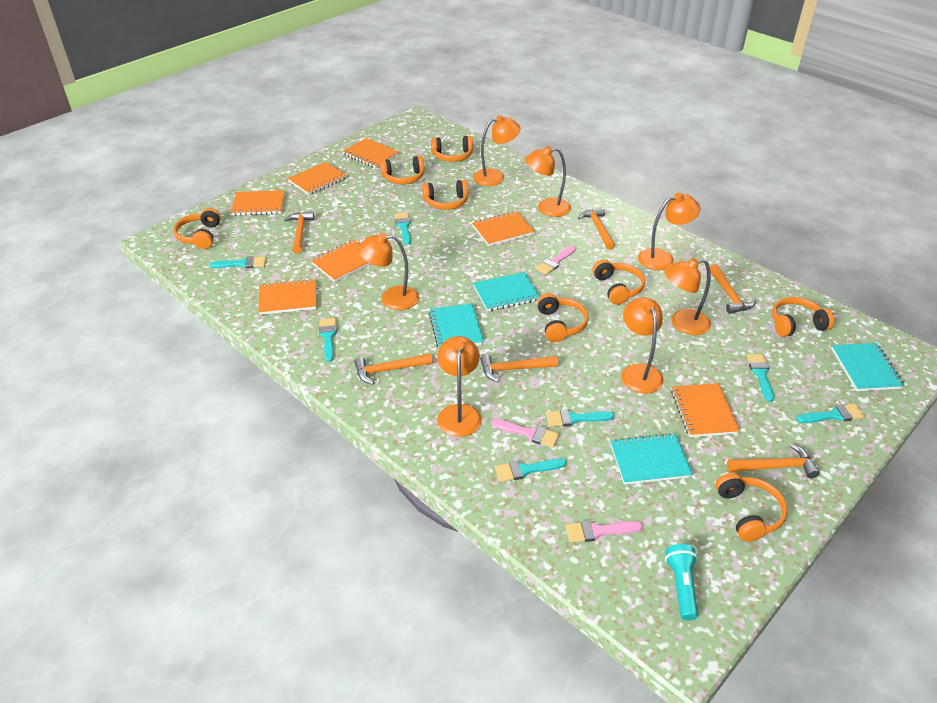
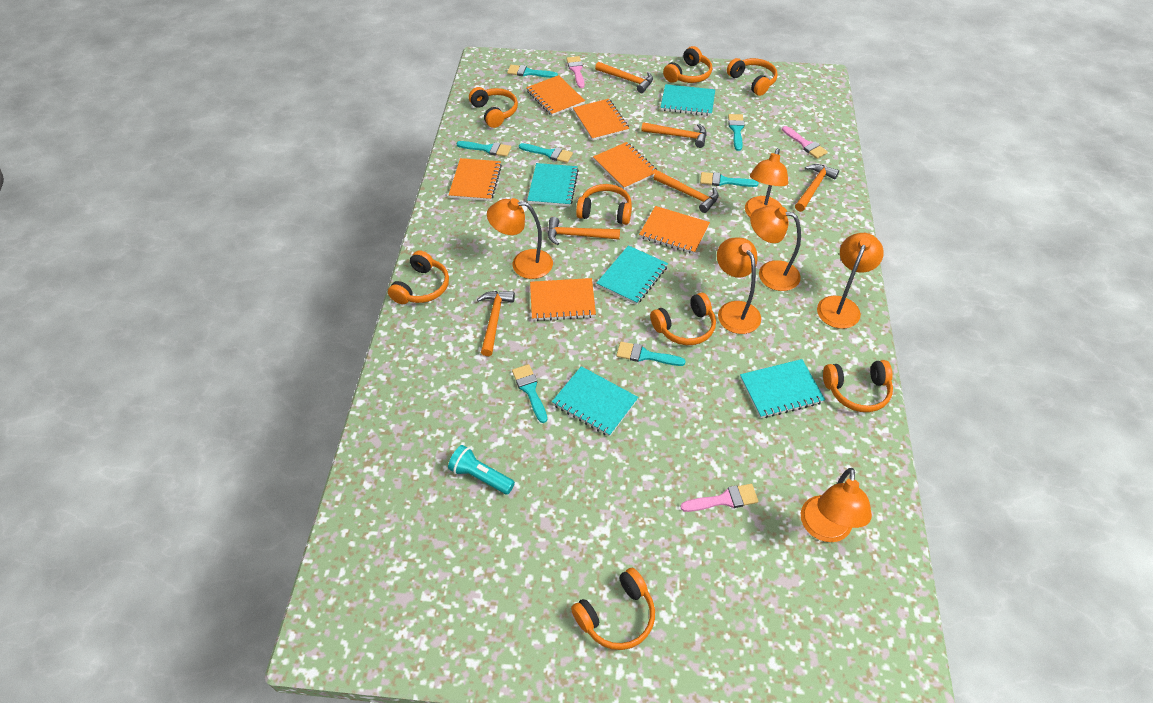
orange lamp: 7 -> 6
orange notebook: 7 -> 6
turquoise notebook: 4 -> 5

